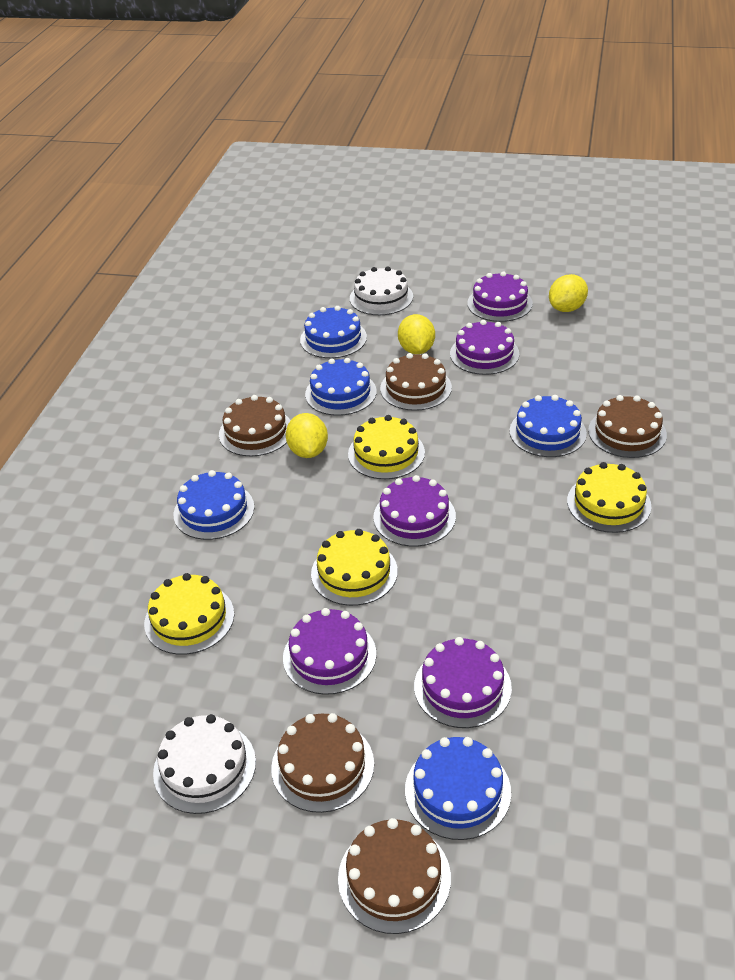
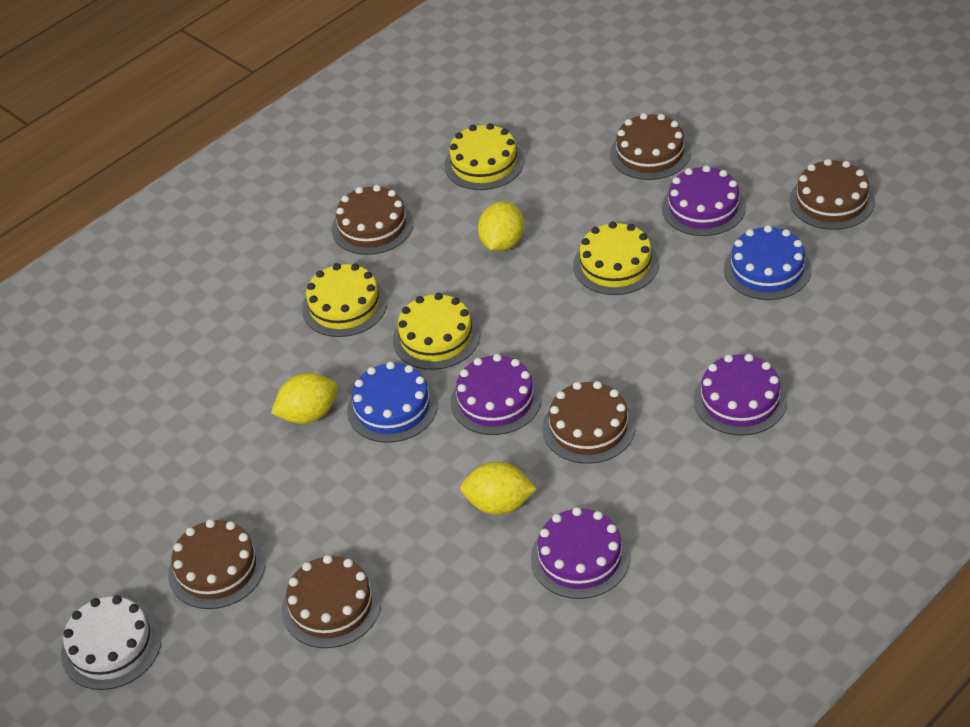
blue cake: 5 -> 2
brown cake: 5 -> 6
purple cake: 5 -> 4
white cake: 2 -> 1

